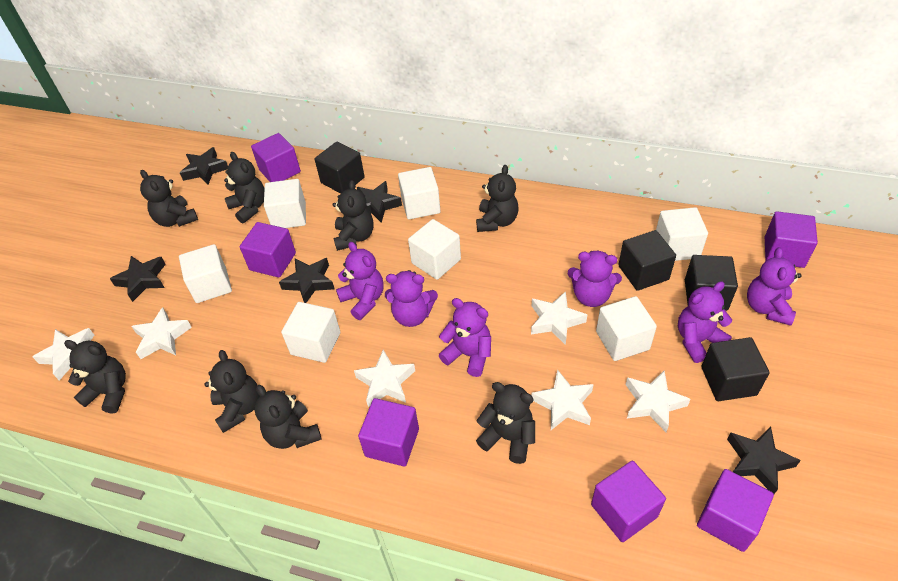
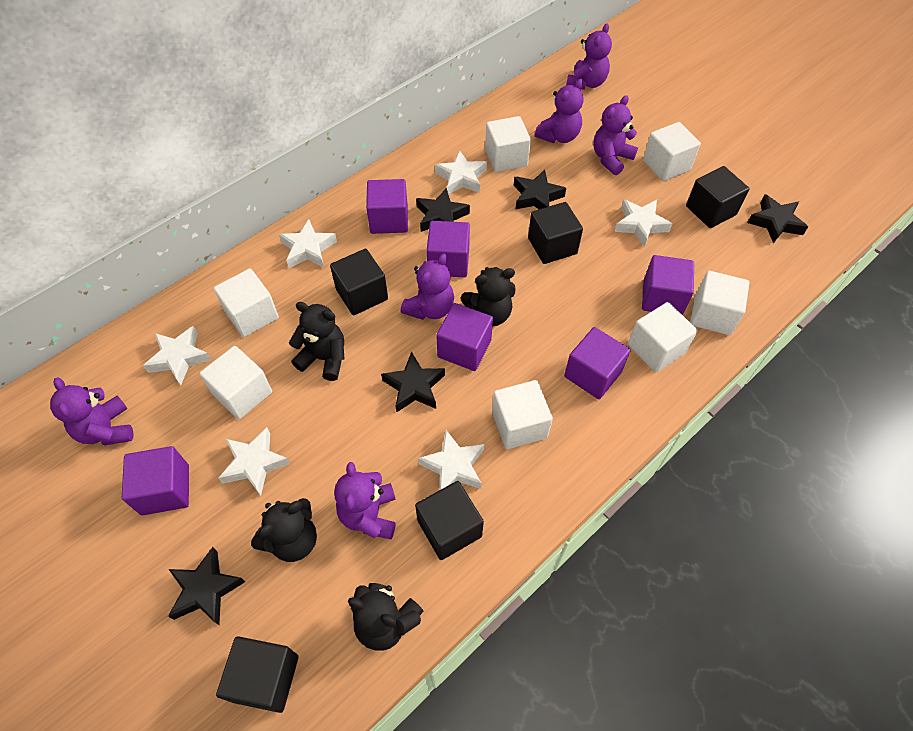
black cube: 4 -> 5
black teddy bear: 8 -> 4

